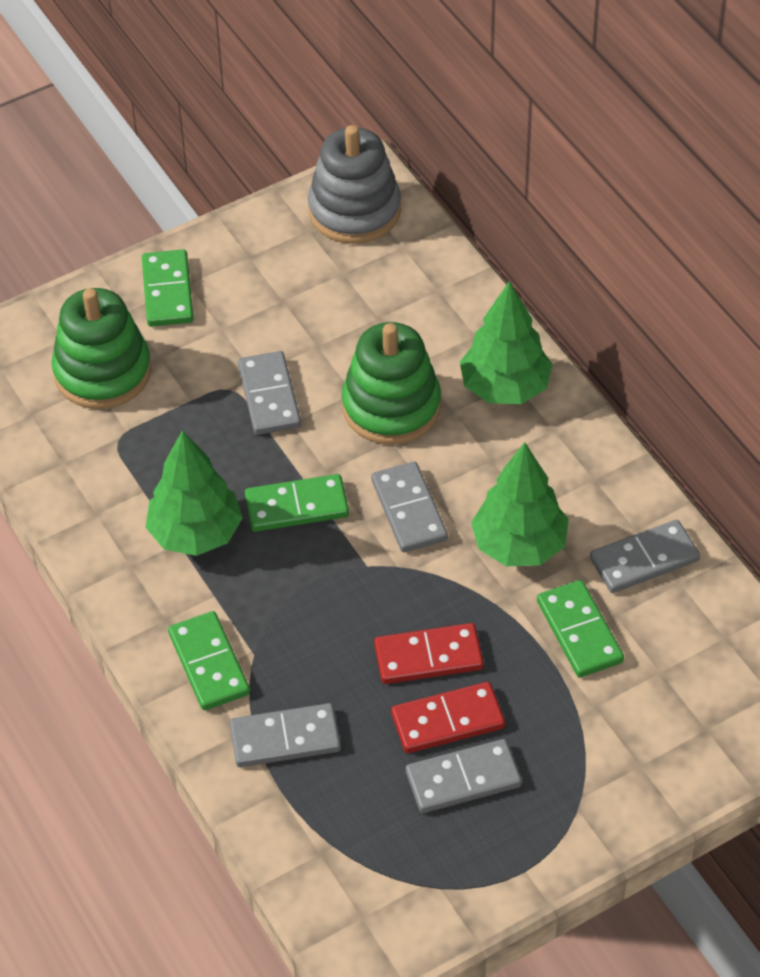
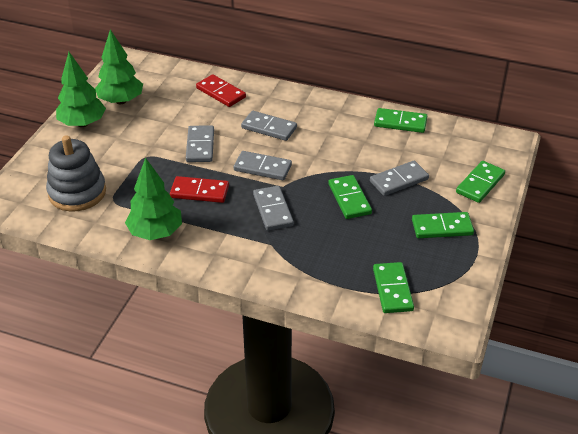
green domino: 4 -> 5
green stacking toy: 2 -> 0

